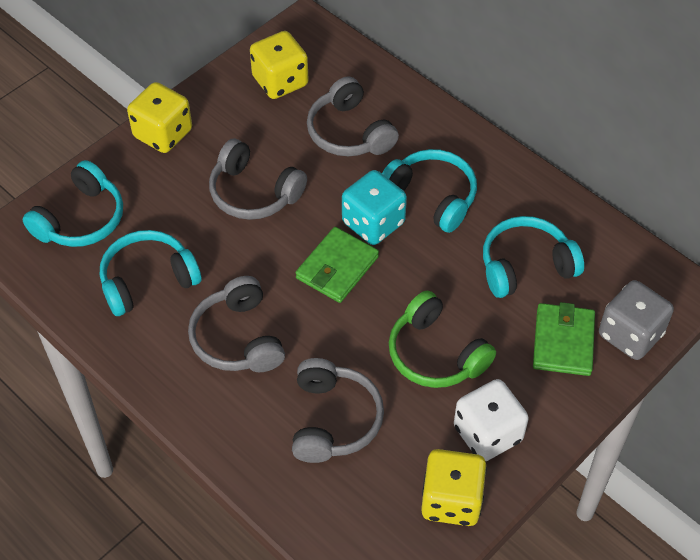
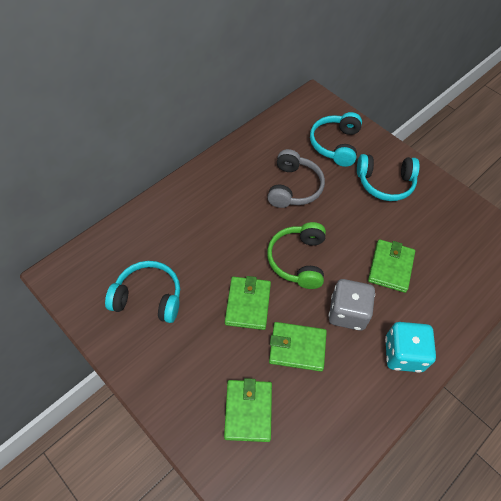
green wallet: 2 -> 4
grey headphones: 4 -> 1
turquoise headphones: 4 -> 3
white dice: 1 -> 0
yellow dice: 3 -> 0

